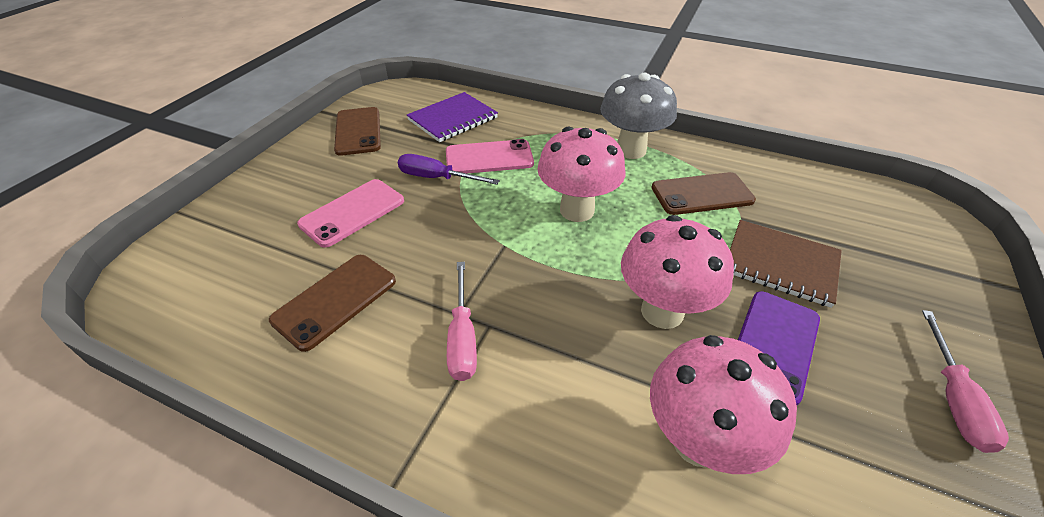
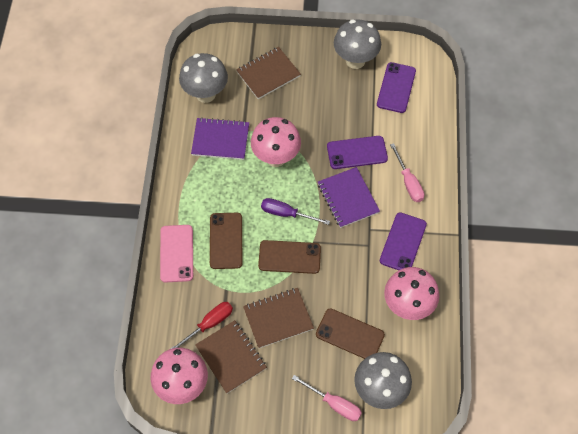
brown notebook: 1 -> 3
grey mushroom: 1 -> 3
pink phone: 2 -> 1
purple notebook: 1 -> 2
purple phone: 1 -> 3
red screwdriver: 0 -> 1

